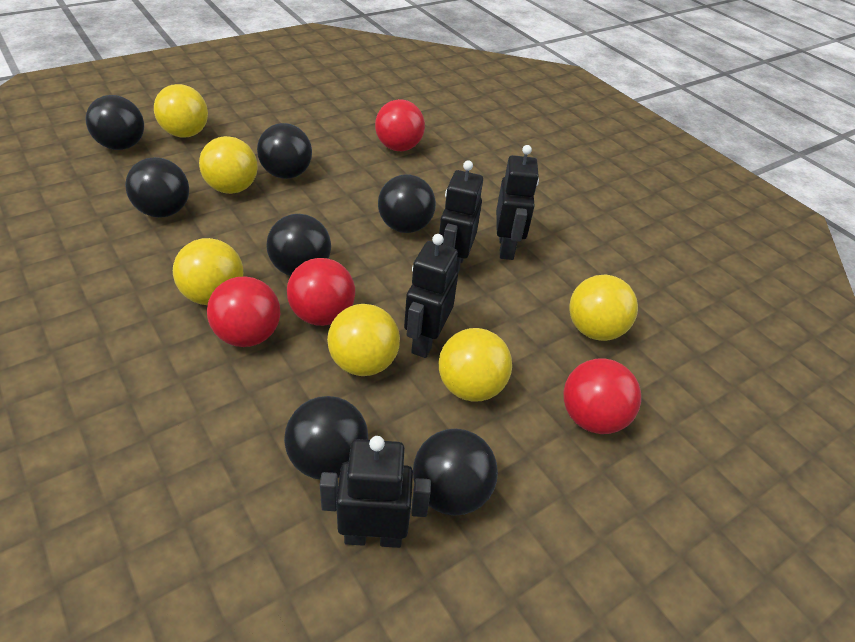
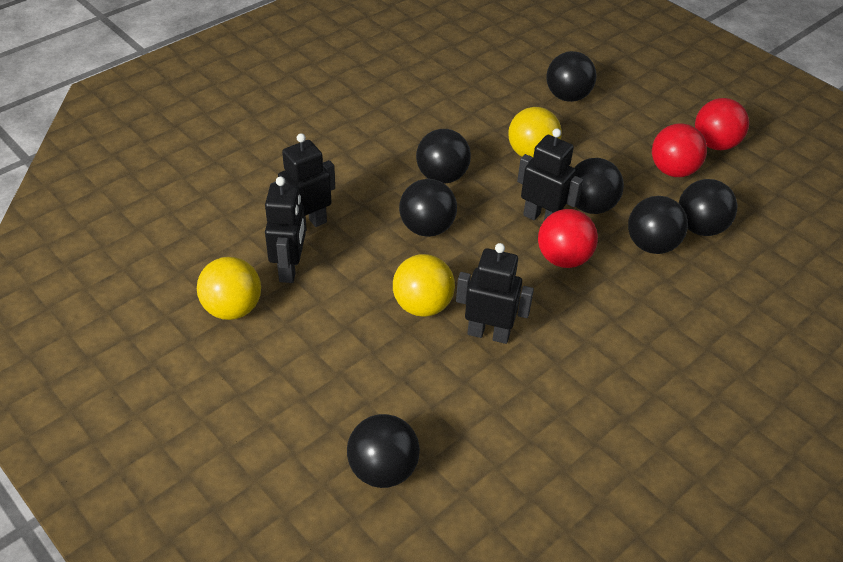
red ball: 4 -> 3
yellow ball: 6 -> 3

